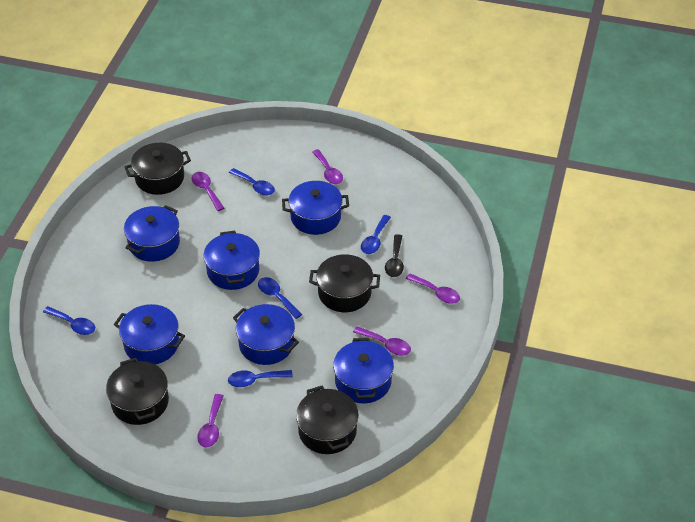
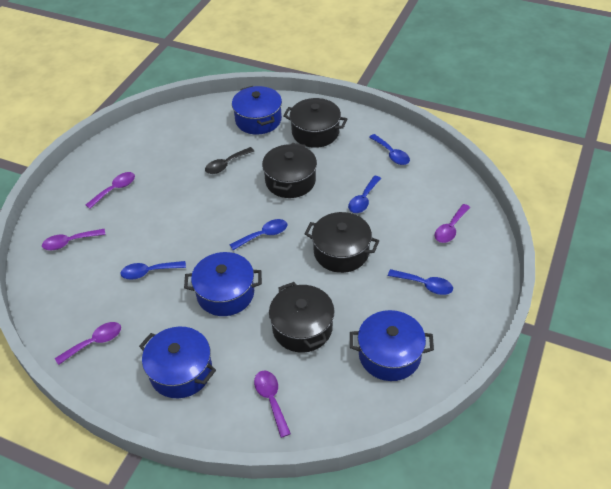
blue pot: 6 -> 4

